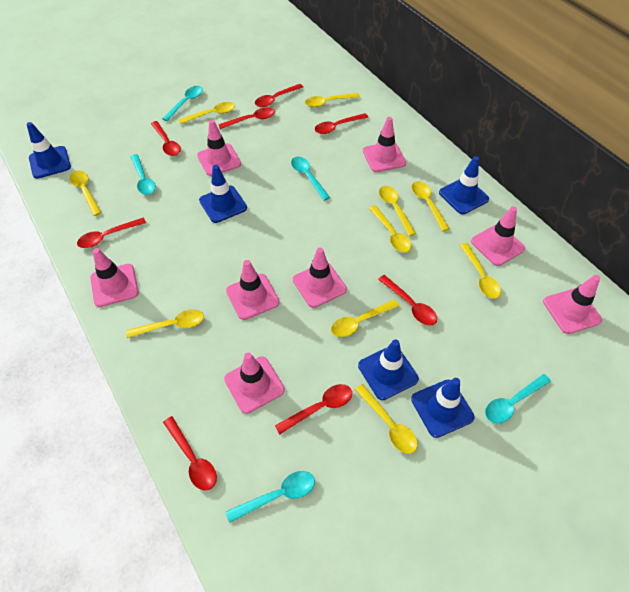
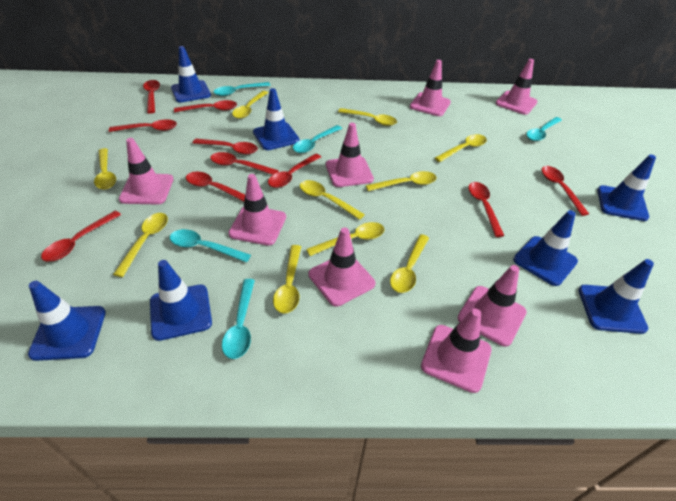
blue traffic cone: 5 -> 7
red spoon: 8 -> 10

